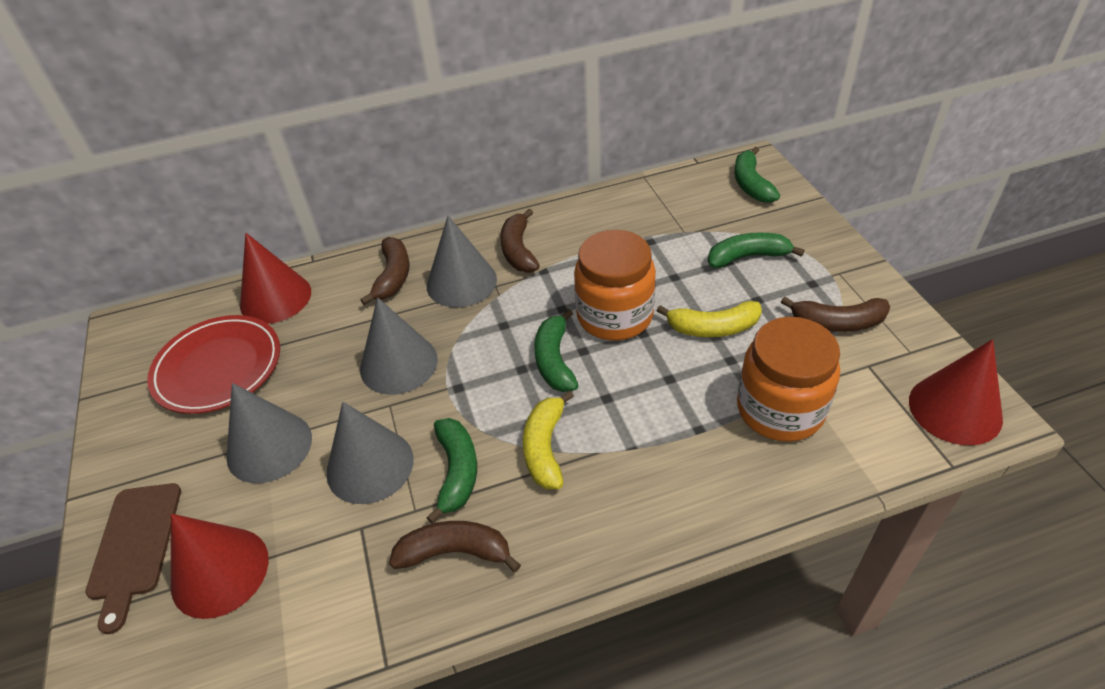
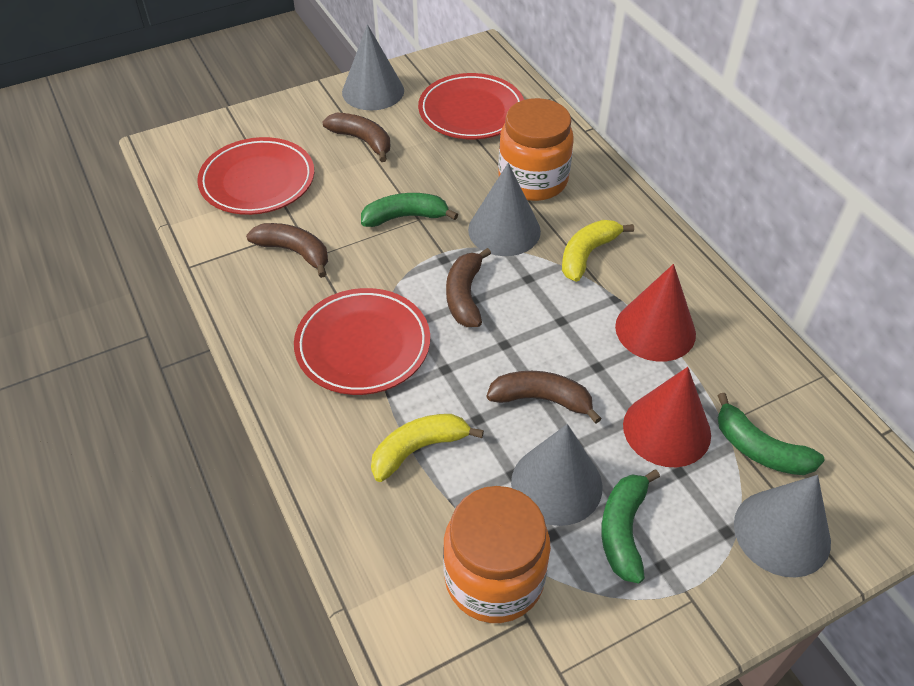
brown cutting board: 1 -> 0
green banana: 4 -> 3
red cone: 3 -> 2
red plate: 1 -> 3

